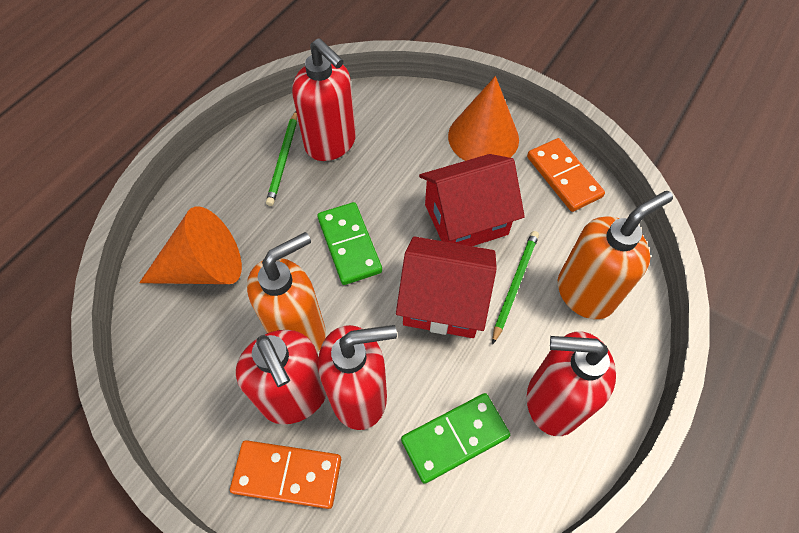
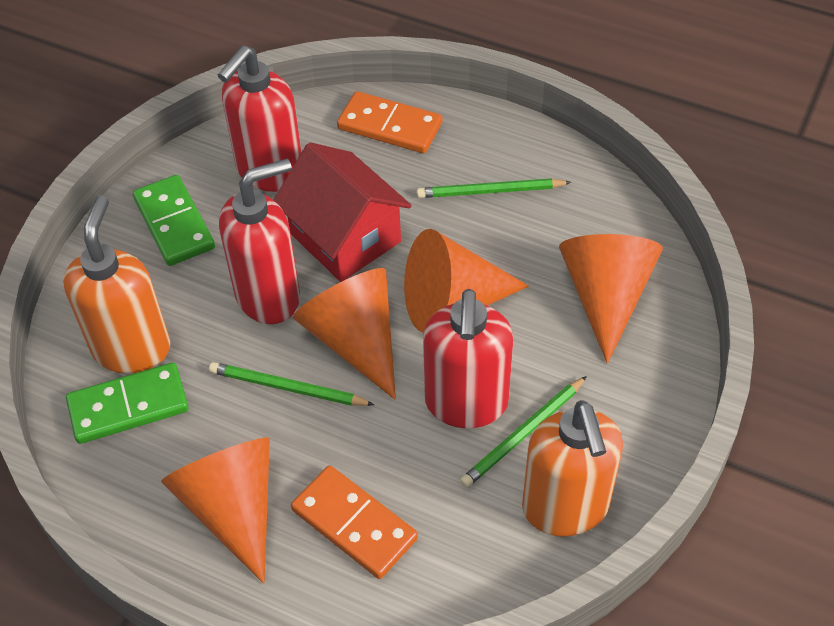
green pencil: 2 -> 3
orange cone: 2 -> 4
red house: 2 -> 1
red soap dispenser: 4 -> 3

